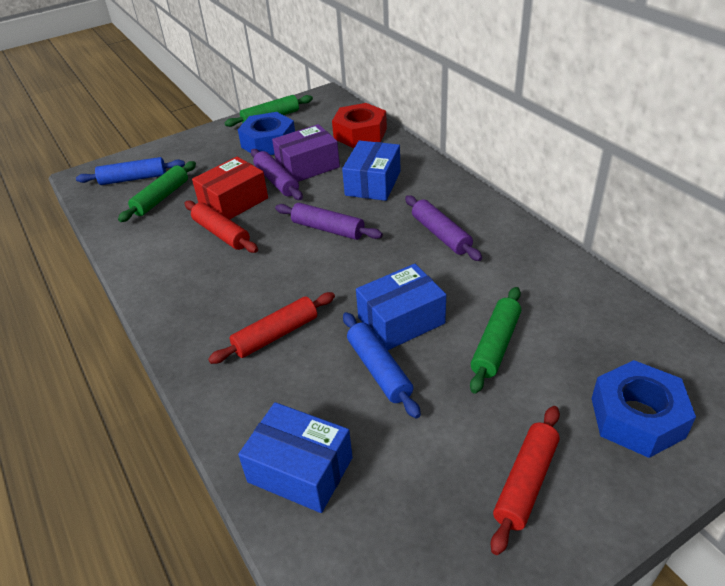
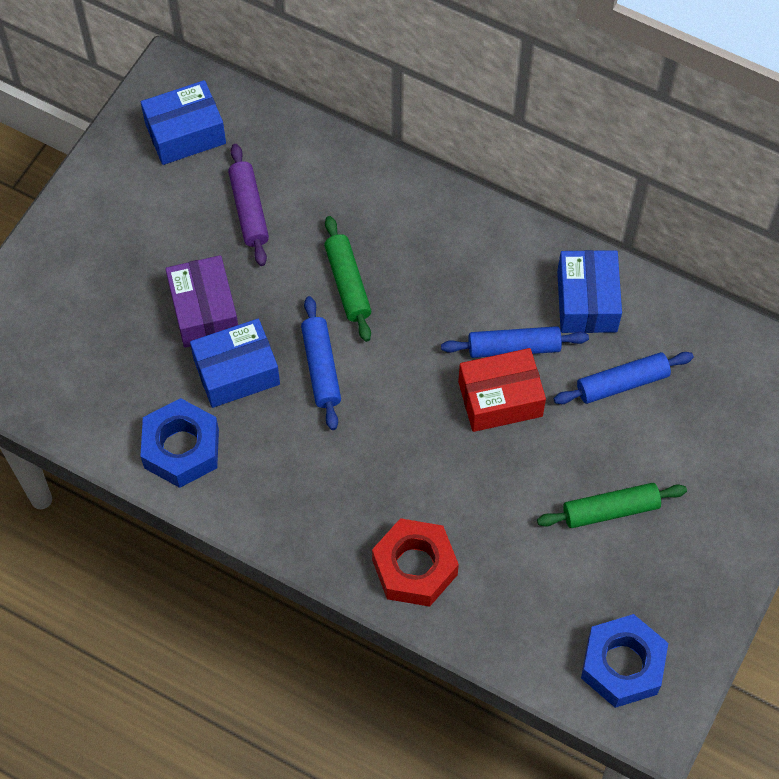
blue rolling pin: 2 -> 3
green rolling pin: 3 -> 2
purple rolling pin: 3 -> 1
red rolling pin: 3 -> 0

